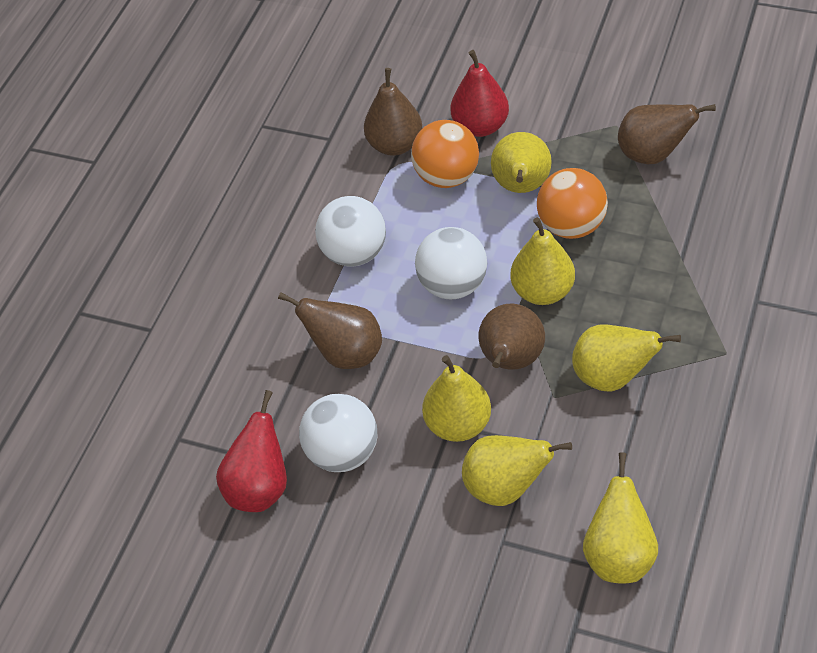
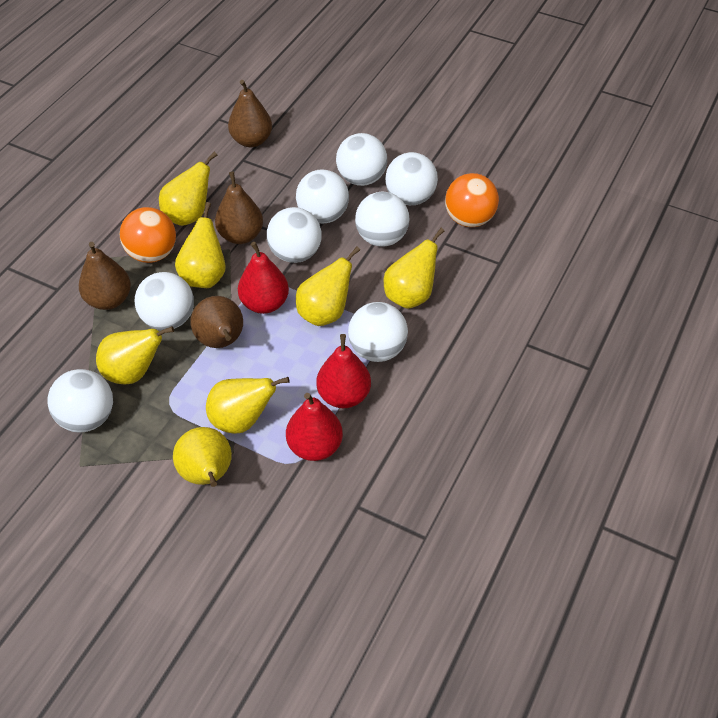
red pear: 2 -> 3
white ball: 3 -> 8
yellow pear: 6 -> 7

